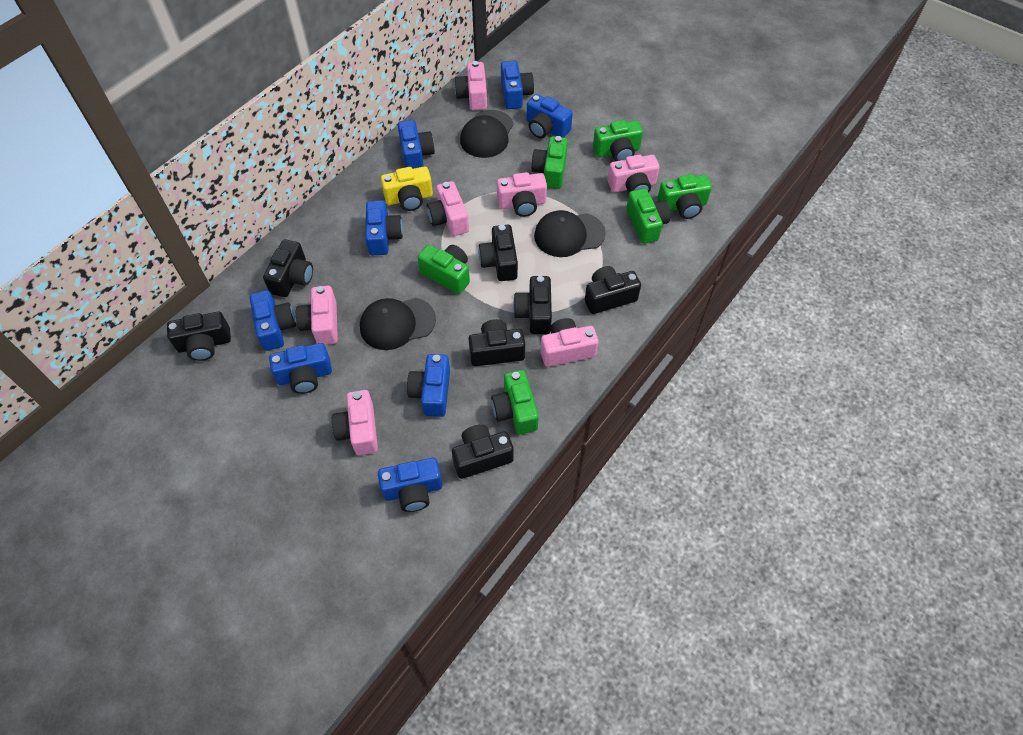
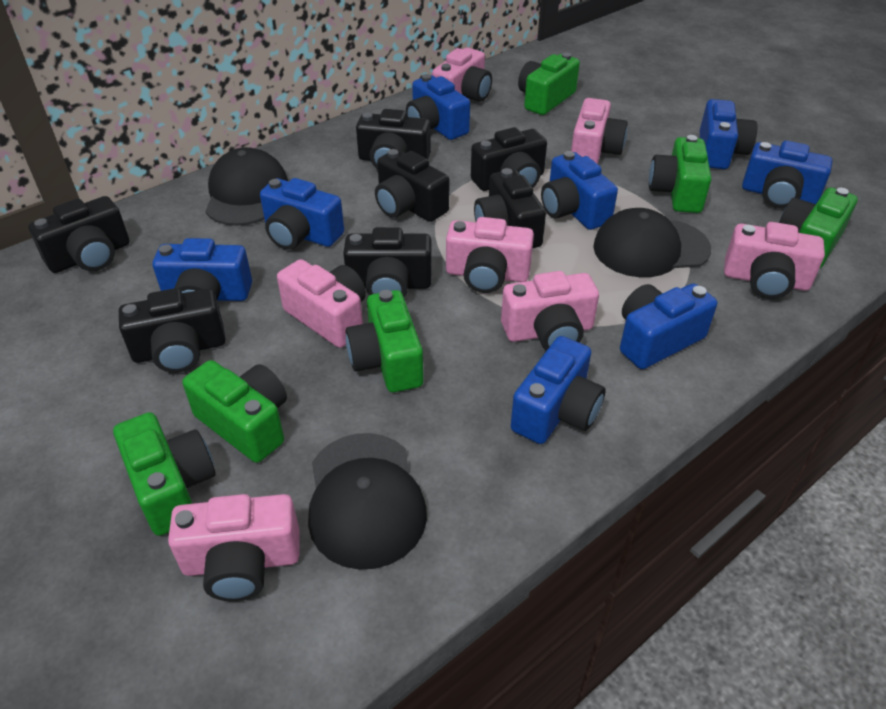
yellow camera: 1 -> 0

